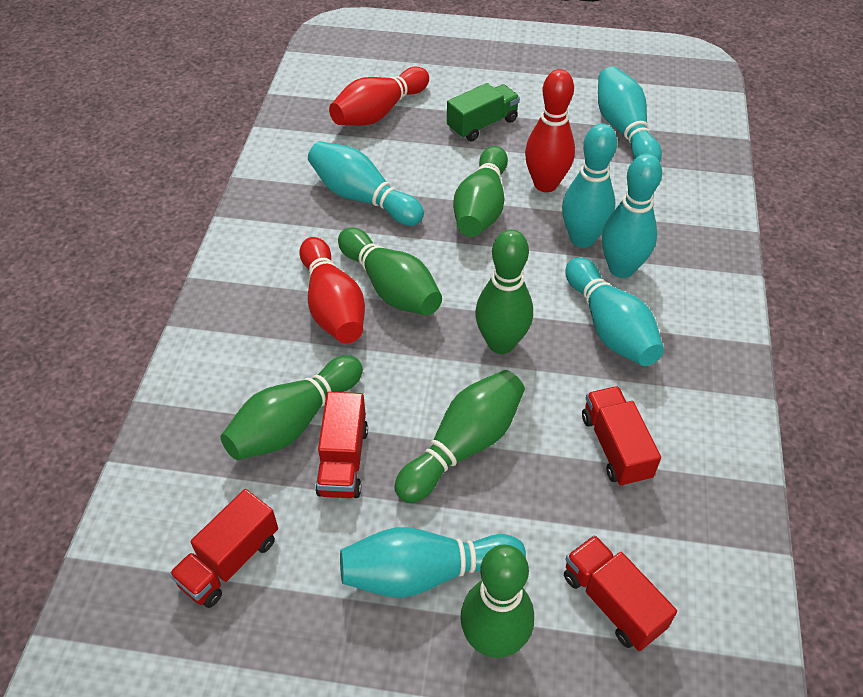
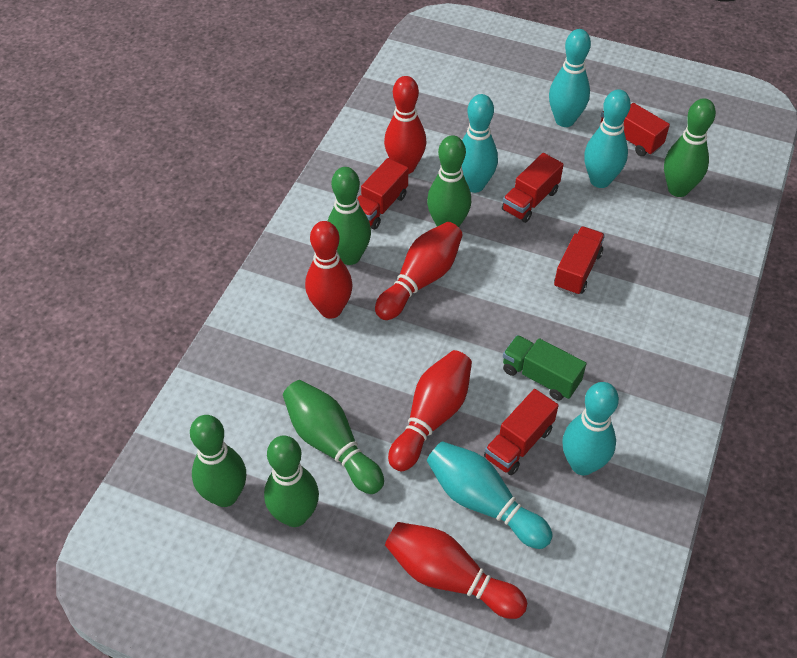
red bowling pin: 3 -> 5
red truck: 4 -> 5
turquoise bowling pin: 6 -> 5

